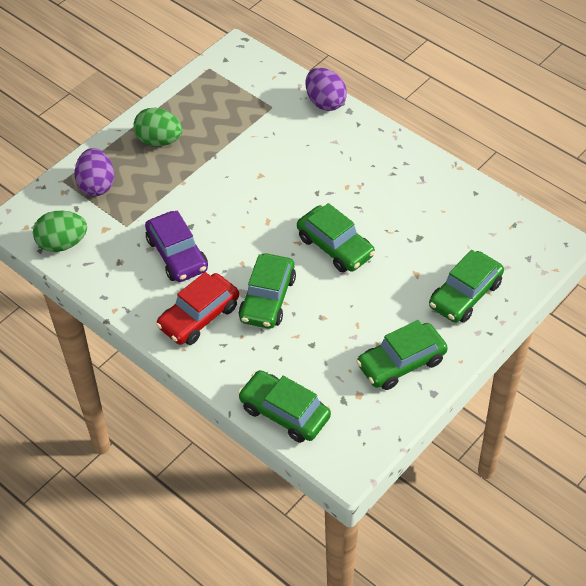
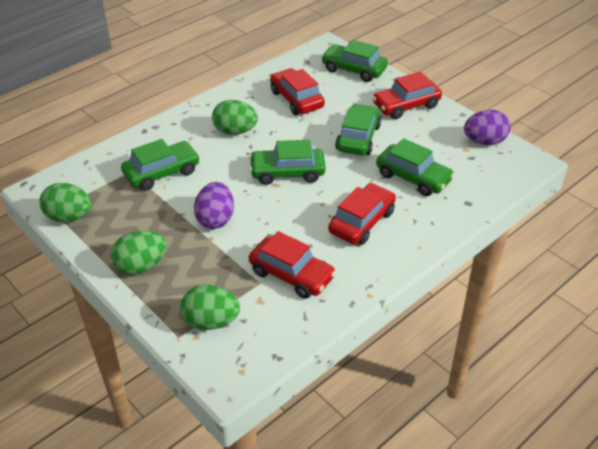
green egg: 2 -> 4
purple car: 1 -> 0
red car: 1 -> 4

